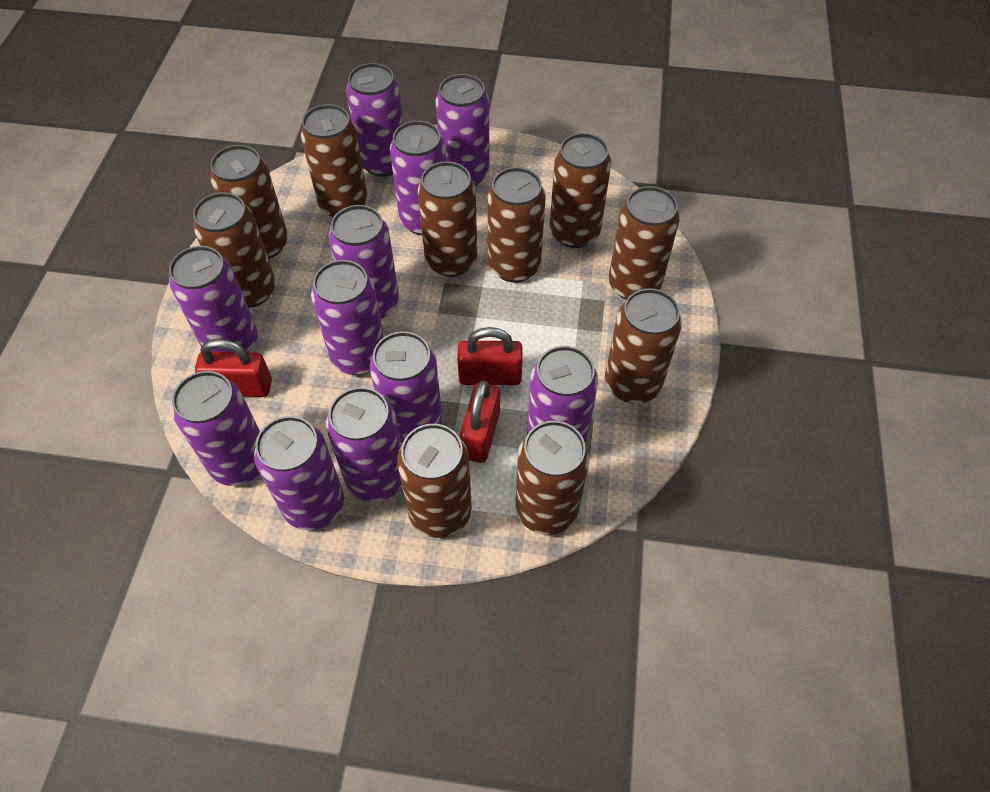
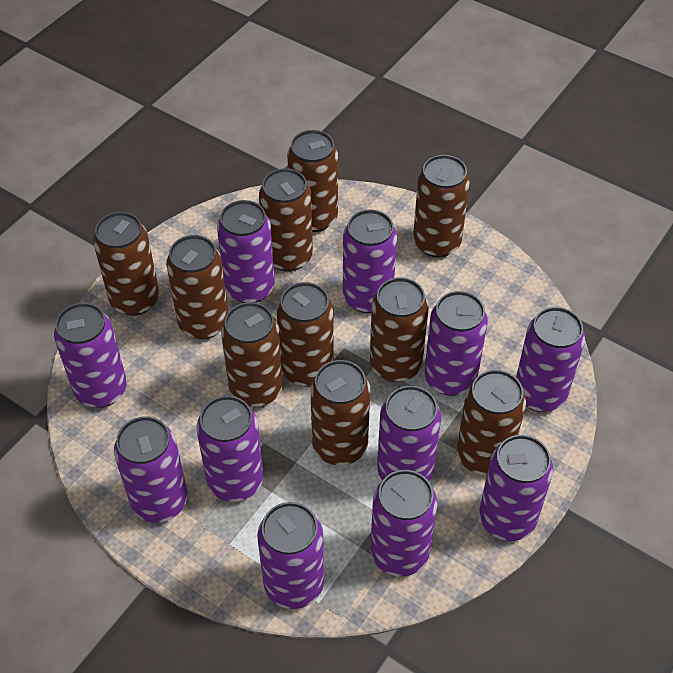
red padlock: 3 -> 0

